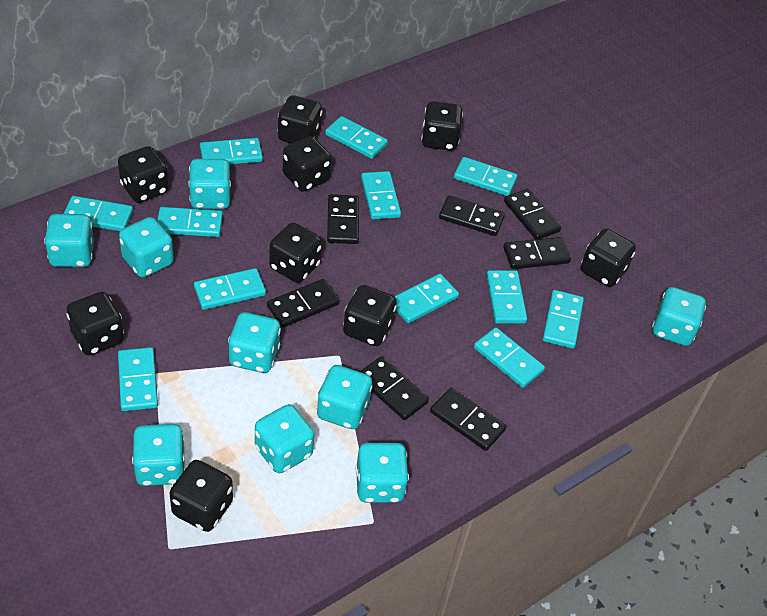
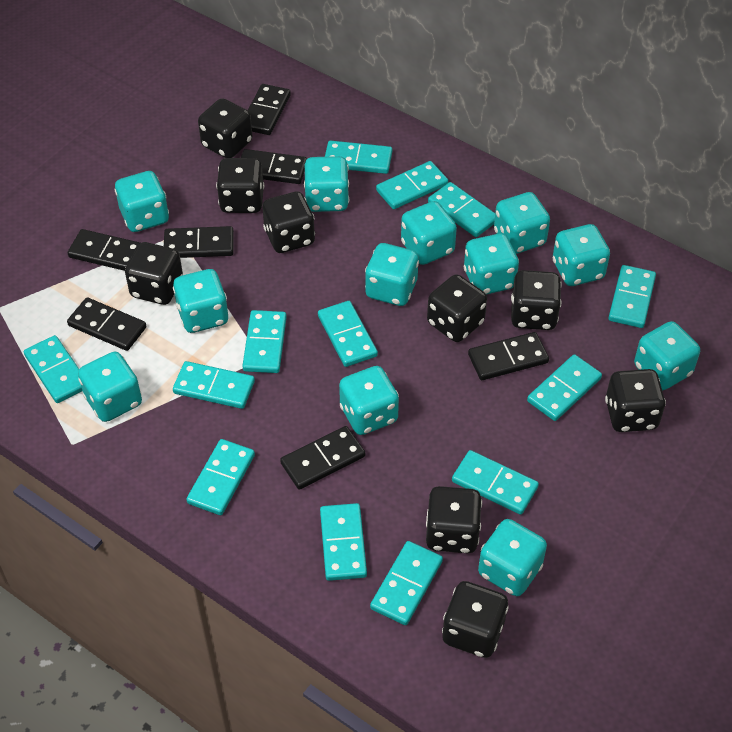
turquoise dice: 9 -> 12
turquoise domino: 12 -> 13

